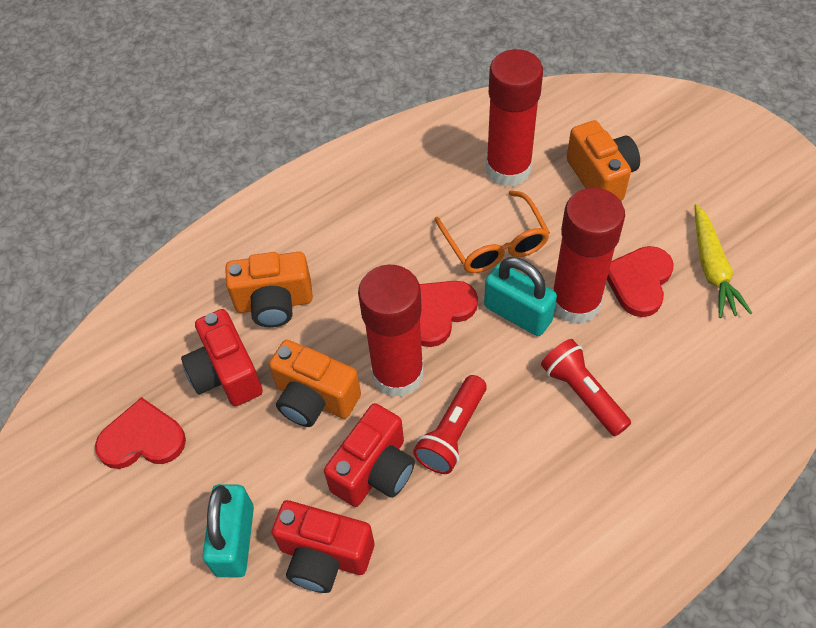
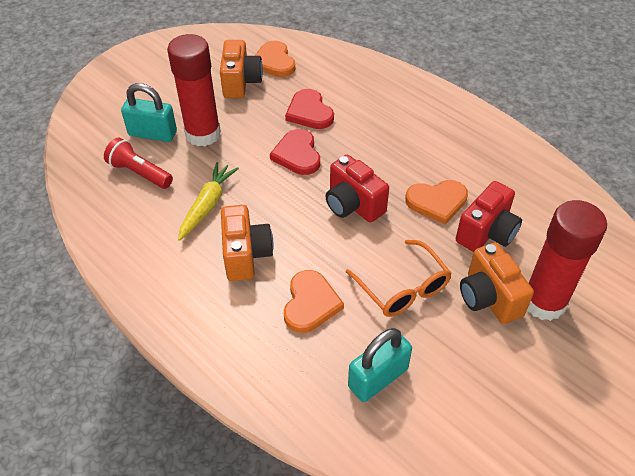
orange heart: 0 -> 3
red camera: 3 -> 2
red flashlight: 2 -> 1
red glue stick: 3 -> 2
red heart: 3 -> 2

